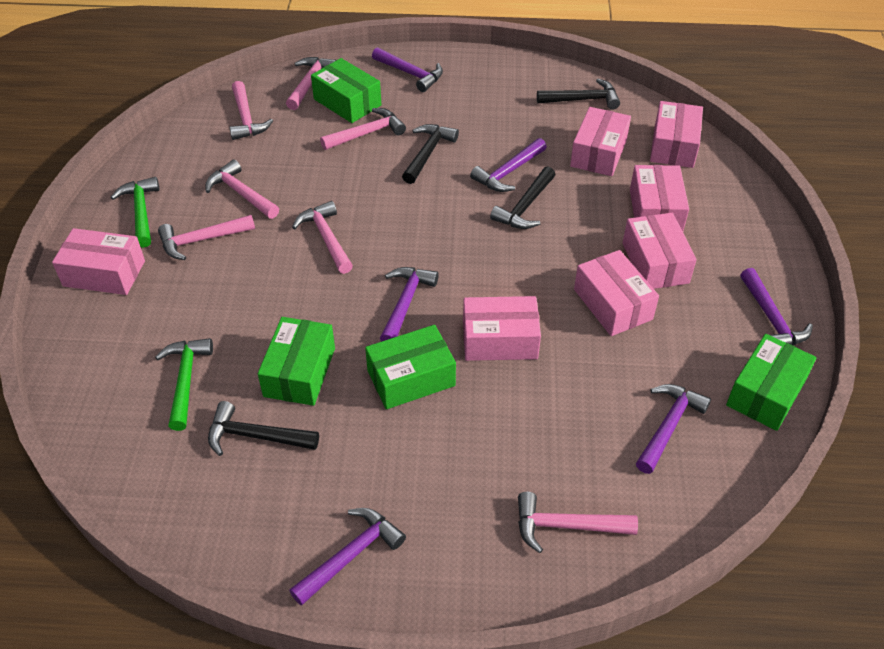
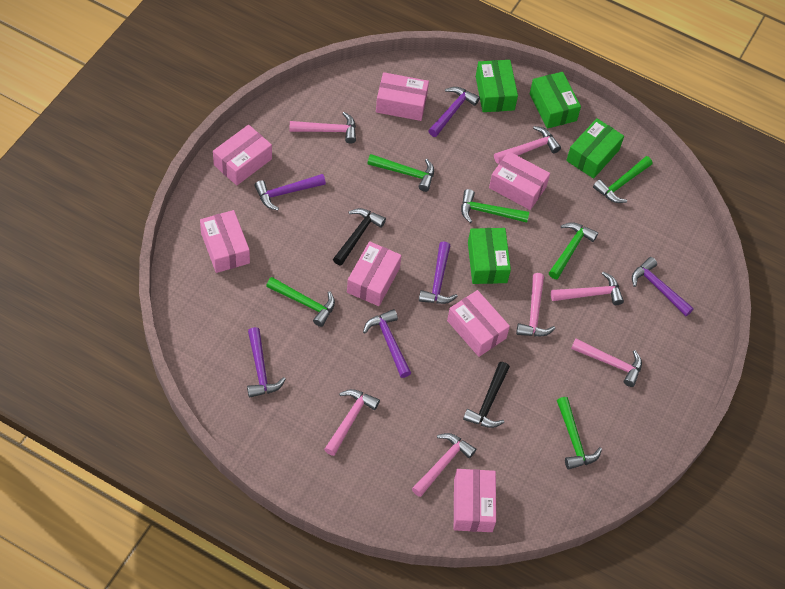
black hammer: 4 -> 2
green hammer: 2 -> 6

